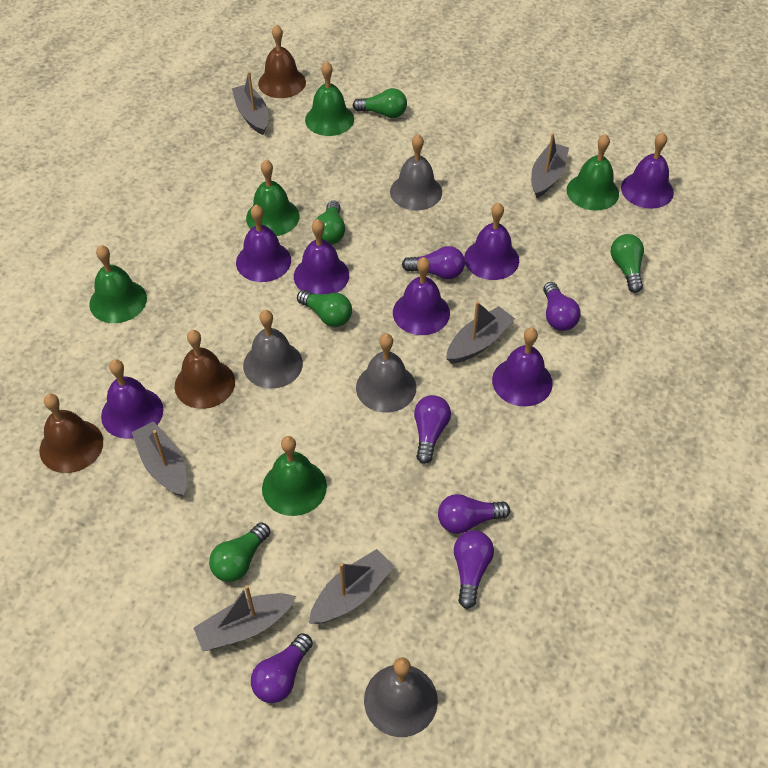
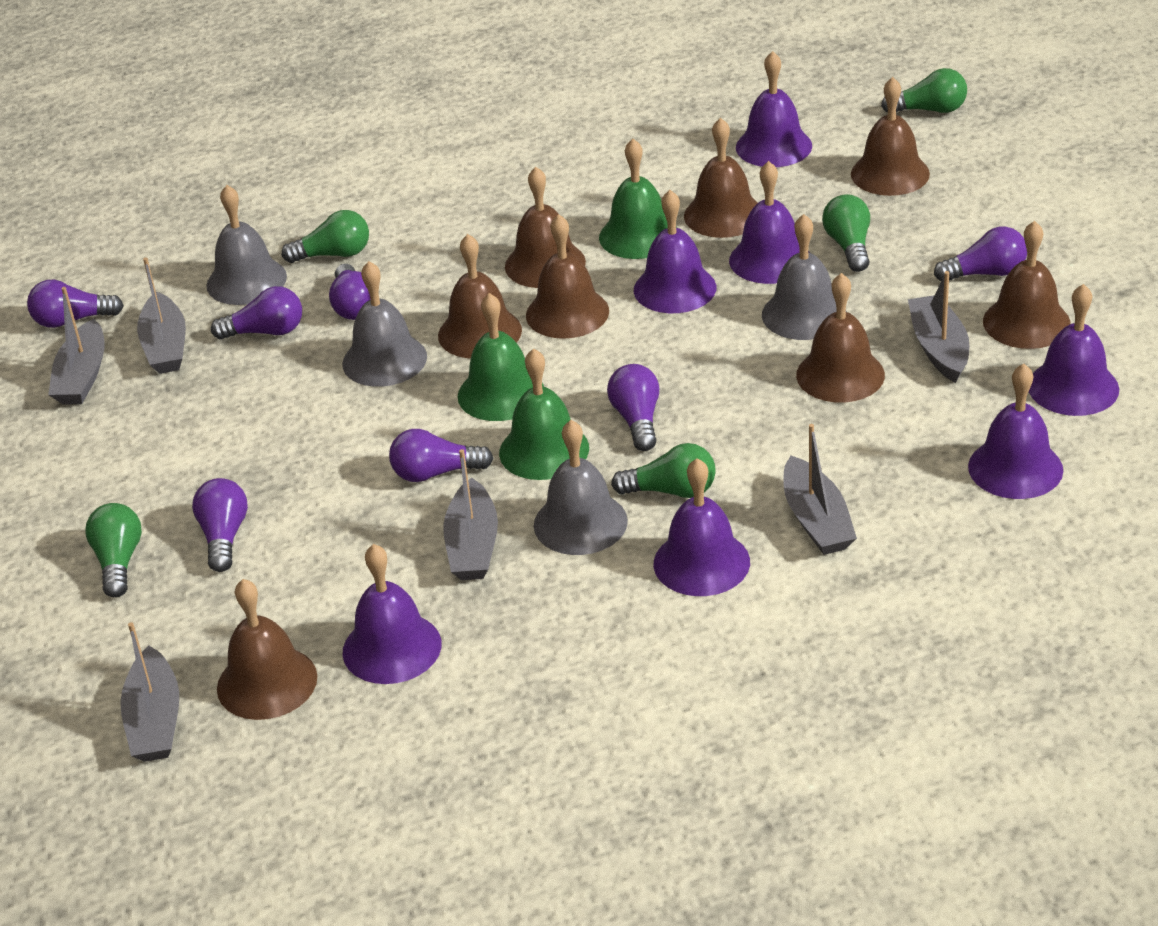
brown bell: 3 -> 8
green bell: 5 -> 3
purple light bulb: 6 -> 7

